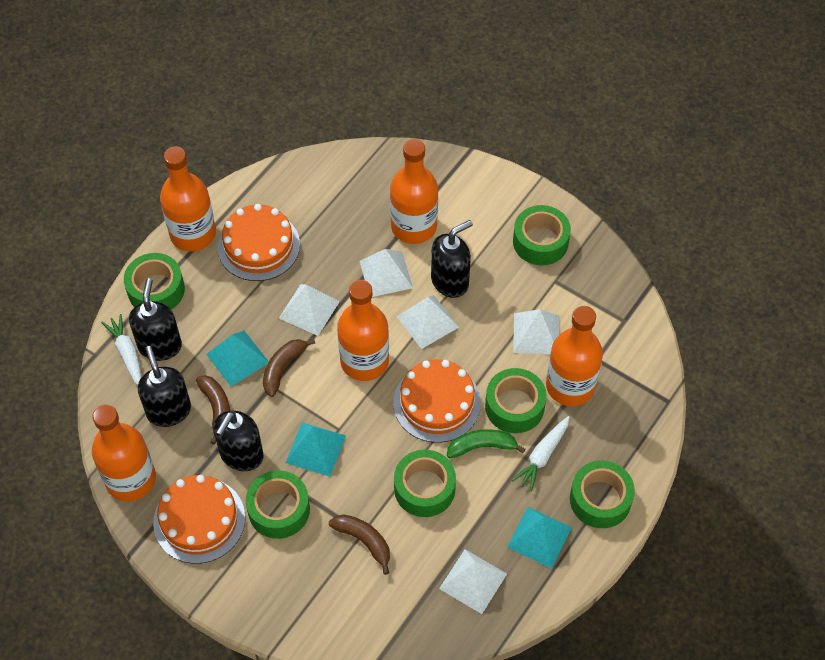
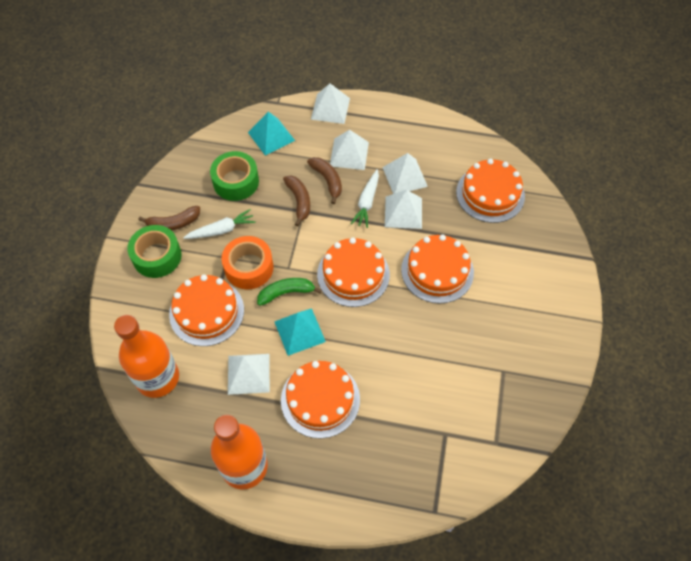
black soap dispenser: 4 -> 0
green tape: 6 -> 2
orange bottle: 5 -> 2
orange cake: 3 -> 5
orange tape: 0 -> 1
turquoise pyramid: 3 -> 2

